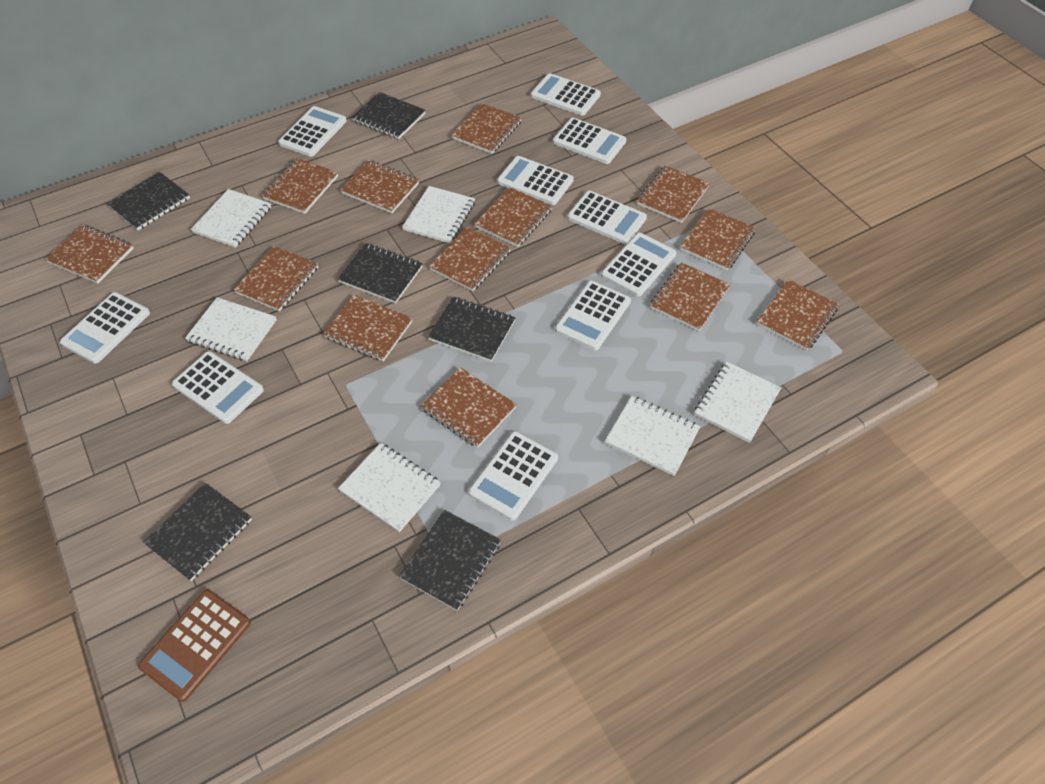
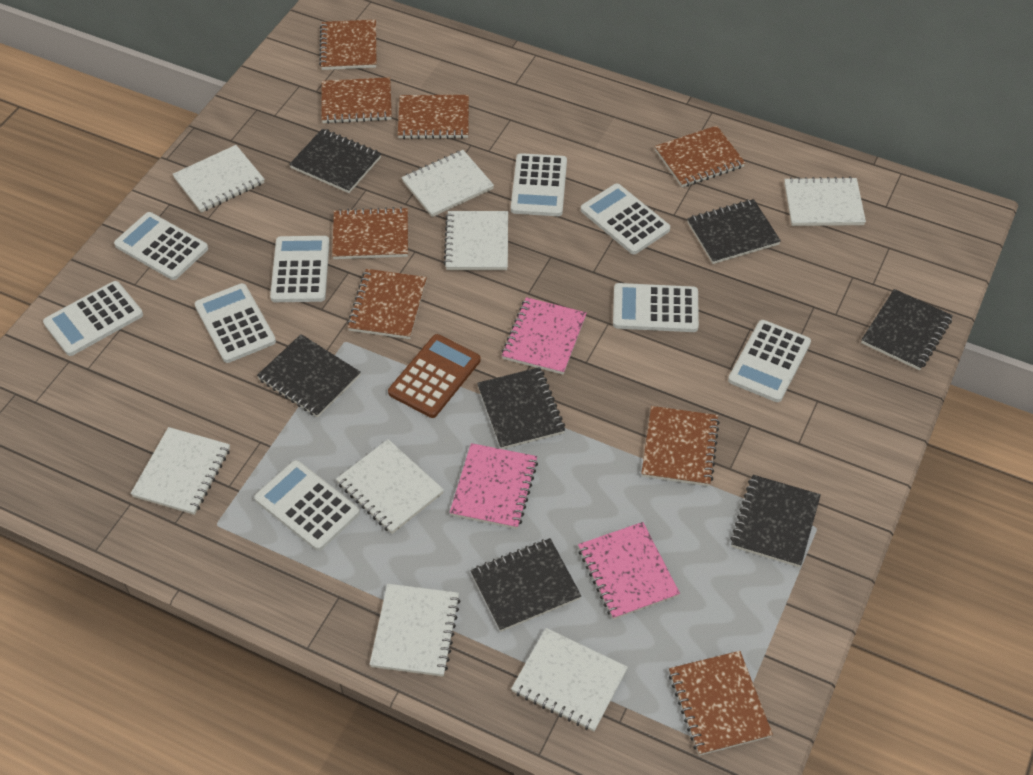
black notebook: 6 -> 7
brown notebook: 13 -> 8
pink notebook: 0 -> 3
white calculator: 10 -> 9
white notebook: 6 -> 8

